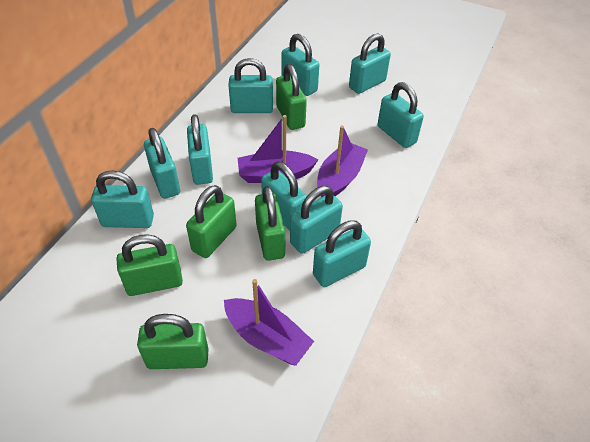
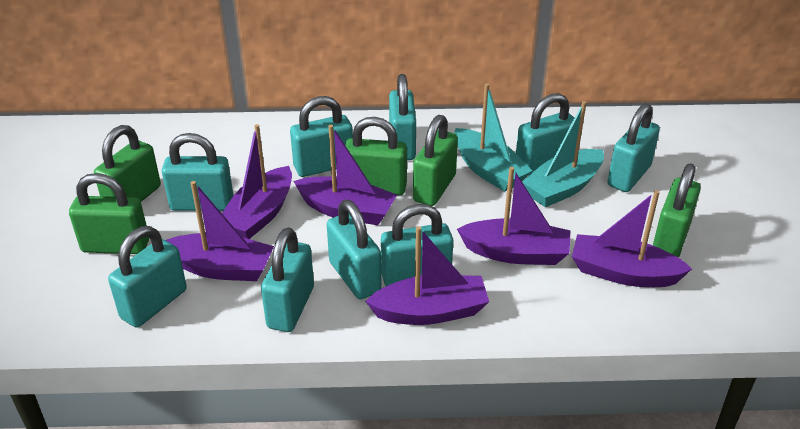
purple boat: 3 -> 6
turquoise boat: 0 -> 2
turquoise padlock: 10 -> 9

